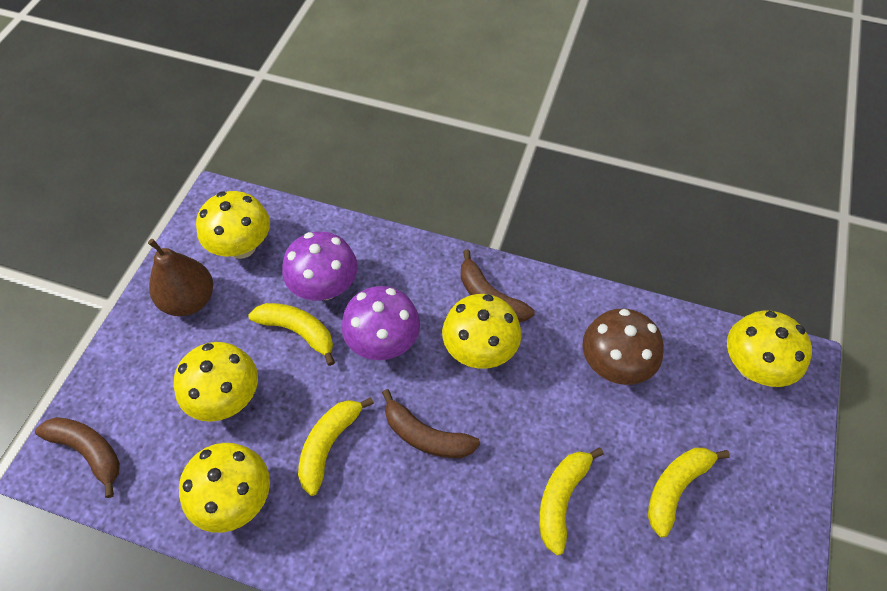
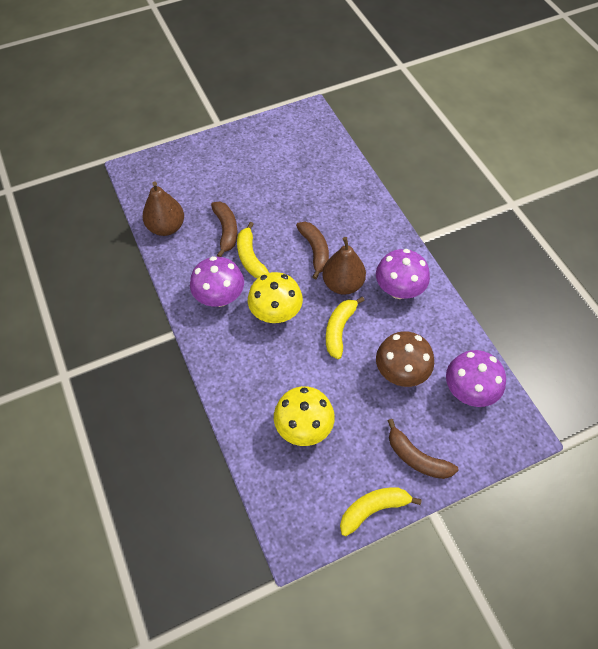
brown pear: 1 -> 2
purple mushroom: 2 -> 3
yellow banana: 4 -> 3
yellow mushroom: 5 -> 2

